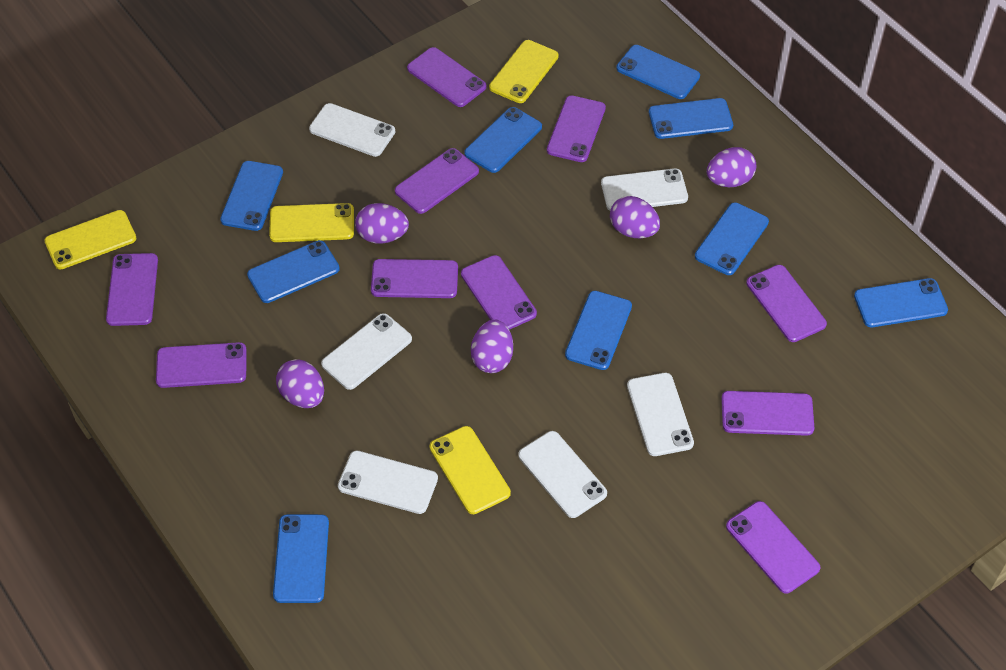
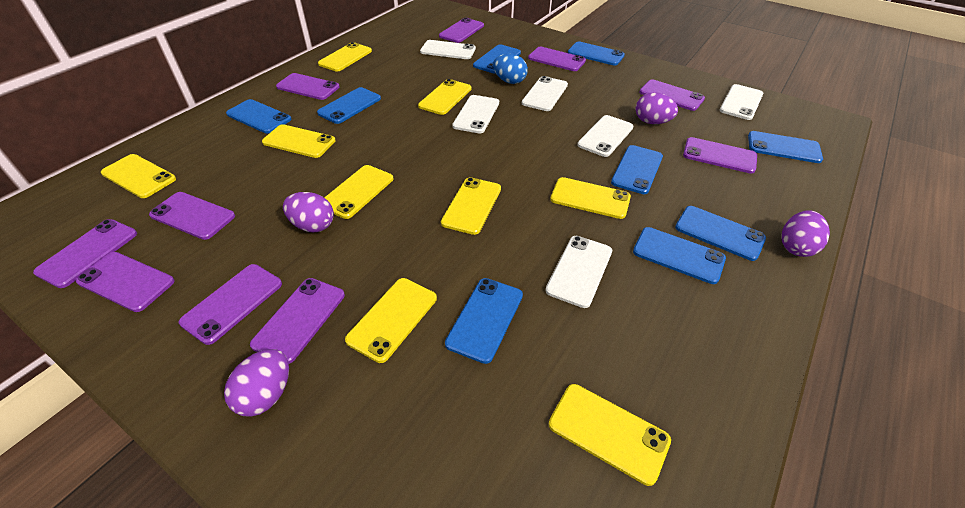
blue egg: 0 -> 1
purple egg: 5 -> 4
yellow phone: 4 -> 9

